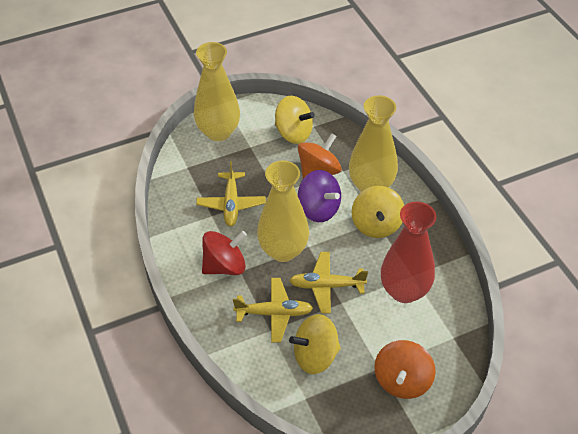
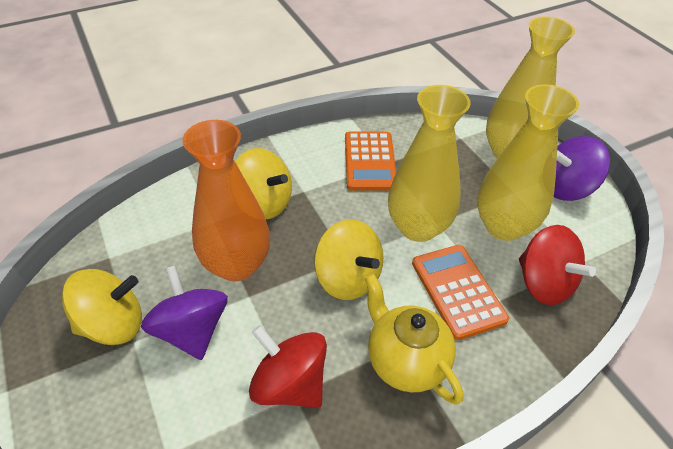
orange calculator: 0 -> 2
orange spinning top: 2 -> 0
orange vase: 0 -> 1
purple spinning top: 1 -> 2
red spinning top: 1 -> 2
red vase: 1 -> 0
yellow plane: 3 -> 0
yellow teapot: 0 -> 1

